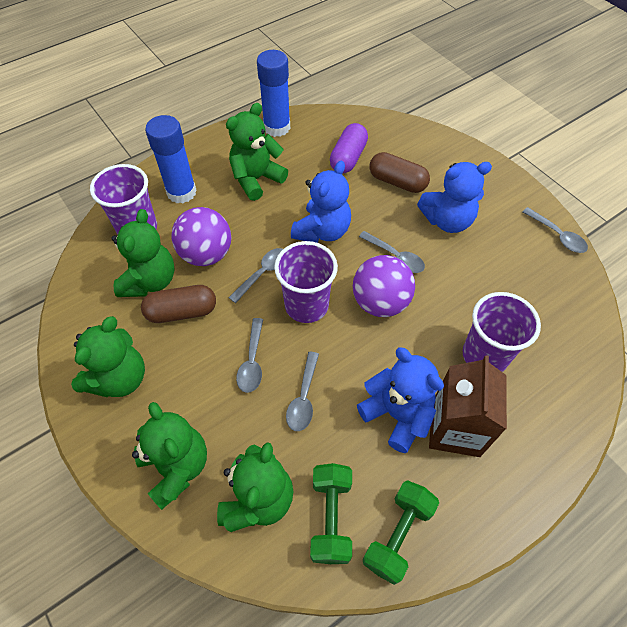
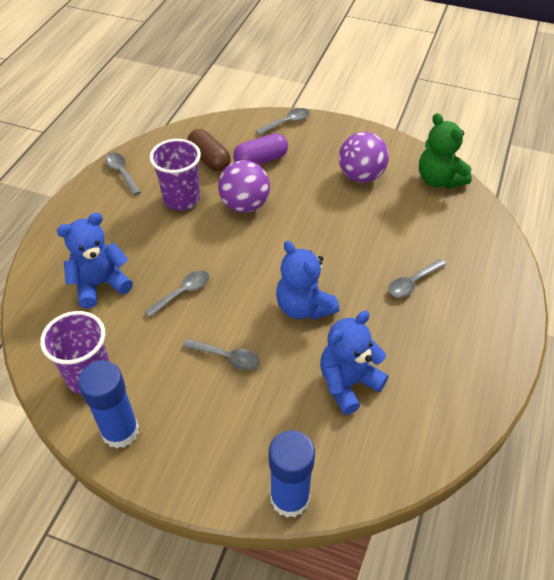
brown capsule: 2 -> 1
brown carton: 1 -> 0
green dumbbell: 2 -> 0
green teddy bear: 5 -> 1
purple cup: 3 -> 2

